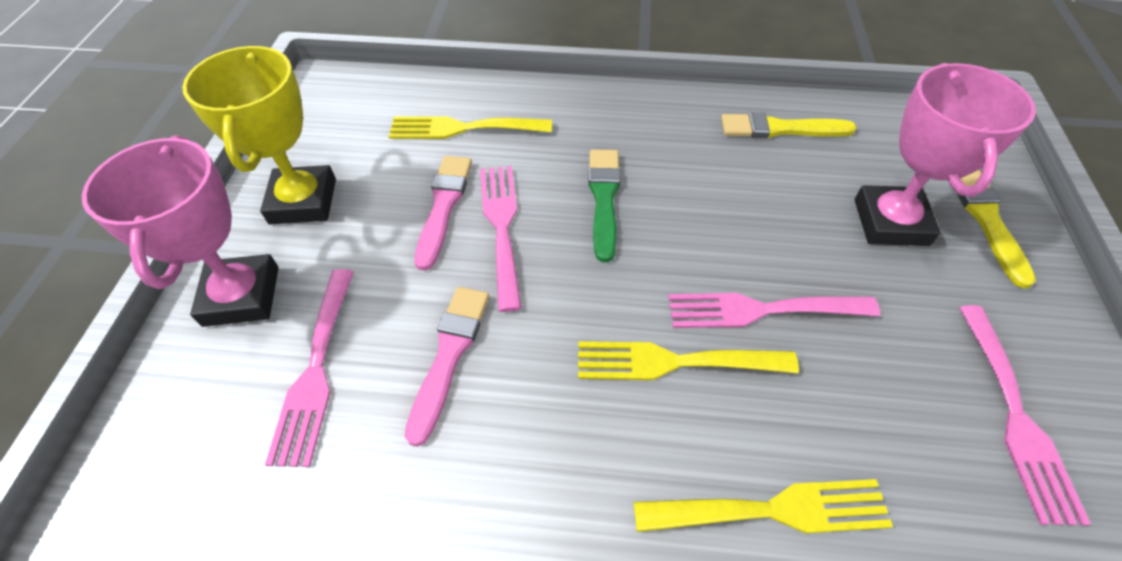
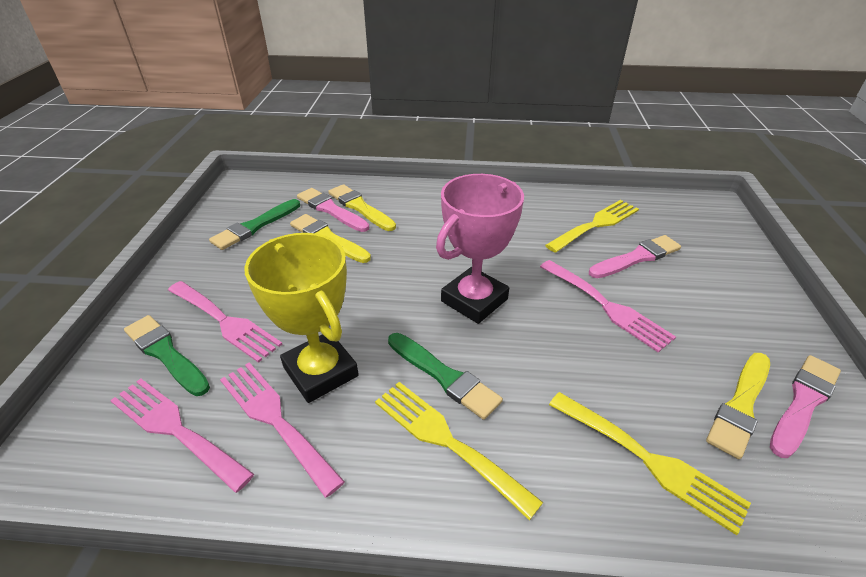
green brush: 1 -> 3
pink brush: 2 -> 3
pink trophy: 2 -> 1
yellow brush: 2 -> 3

